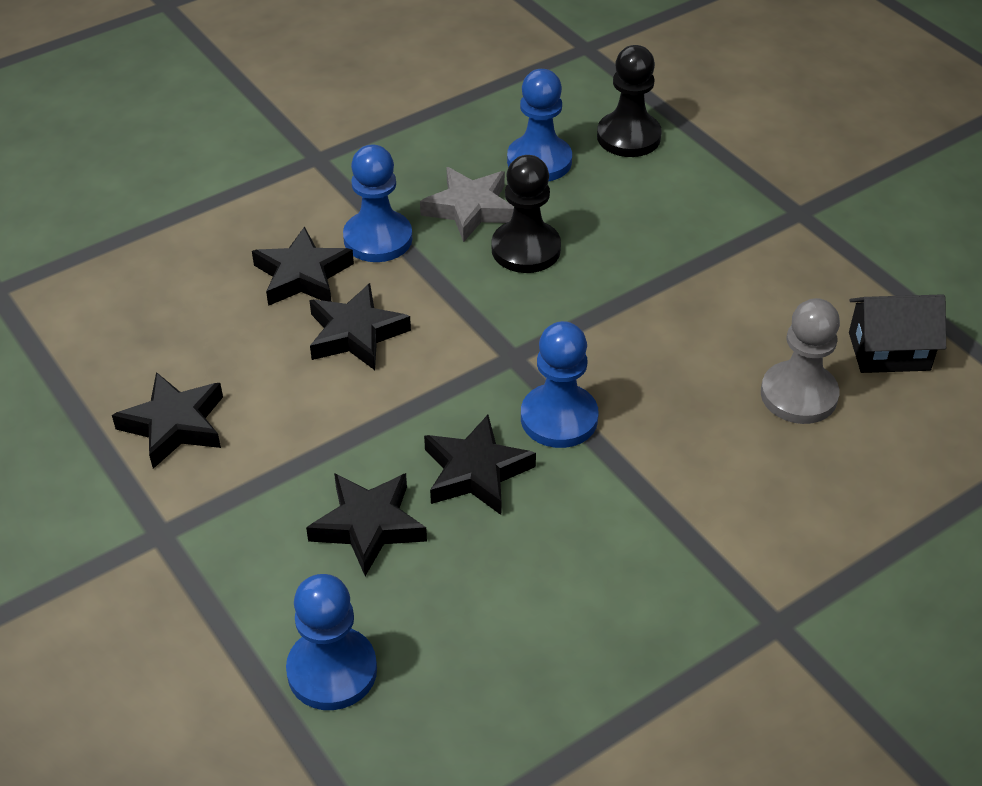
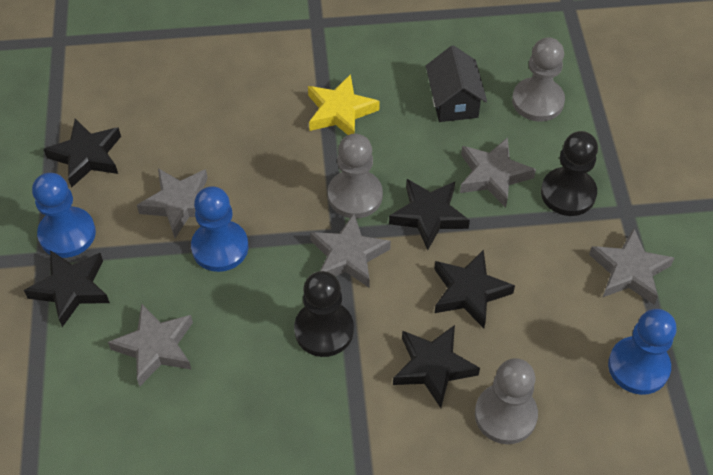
blue pawn: 4 -> 3
grey pawn: 1 -> 3
grey star: 1 -> 5
yellow star: 0 -> 1

